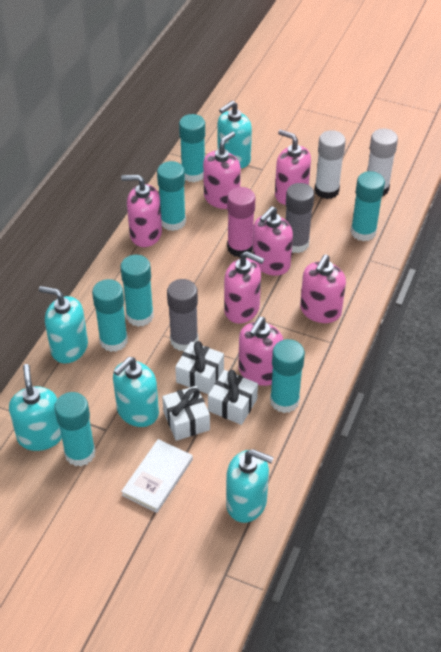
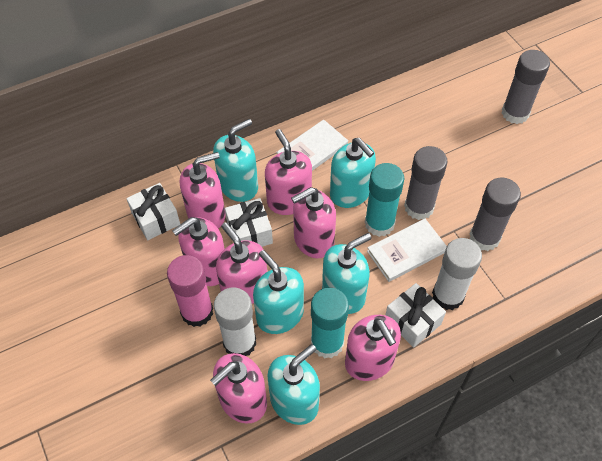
grey glue stick: 2 -> 3
turquoise glue stick: 7 -> 2
white book: 1 -> 2

